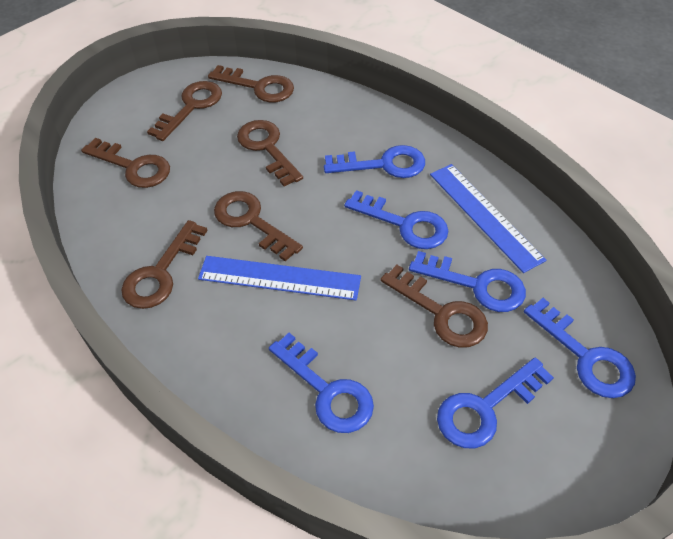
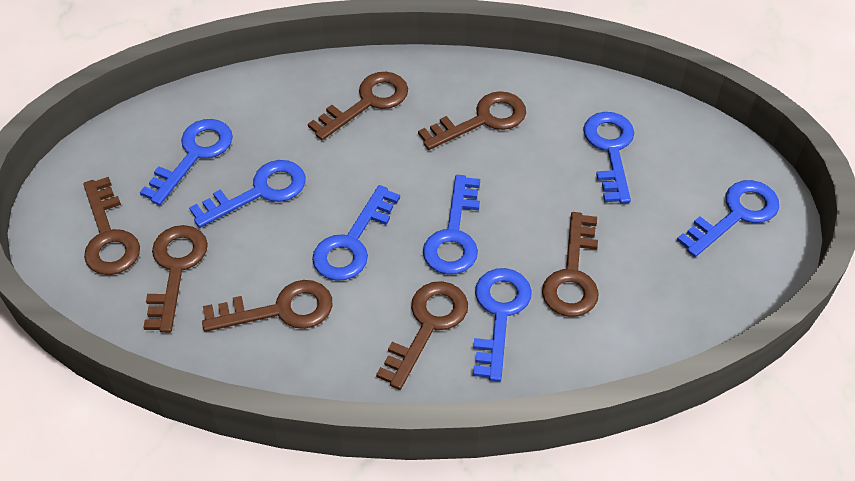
blue key: 6 -> 7
blue ruler: 2 -> 0

